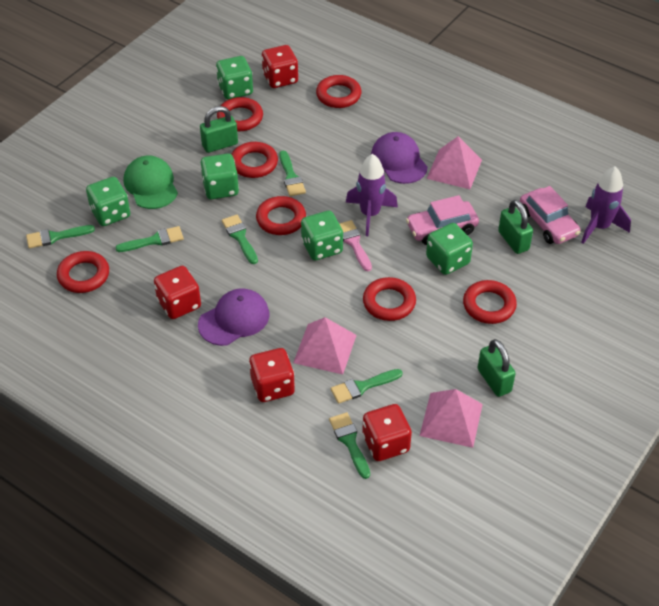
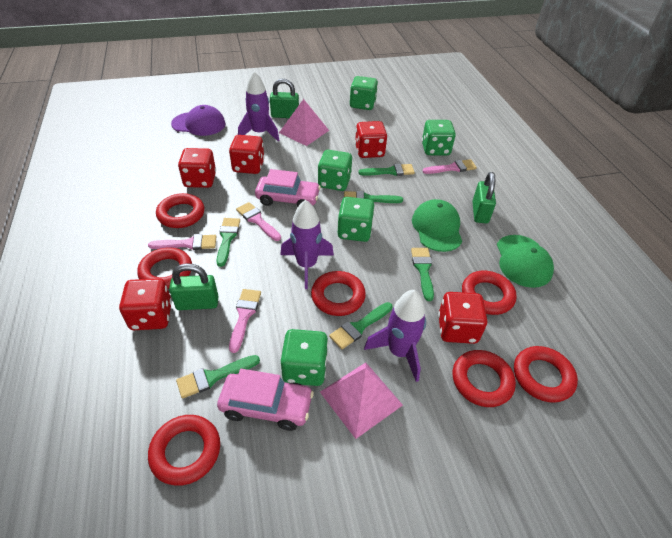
green cap: 1 -> 2
pink brush: 1 -> 4
pink pyramid: 3 -> 2
purple cap: 2 -> 1
purple rocket: 2 -> 3
red dice: 4 -> 5

